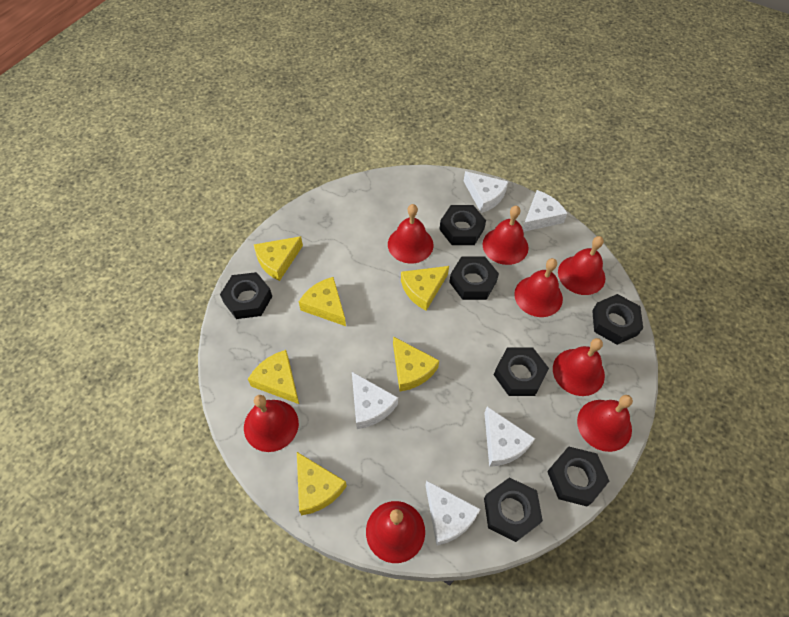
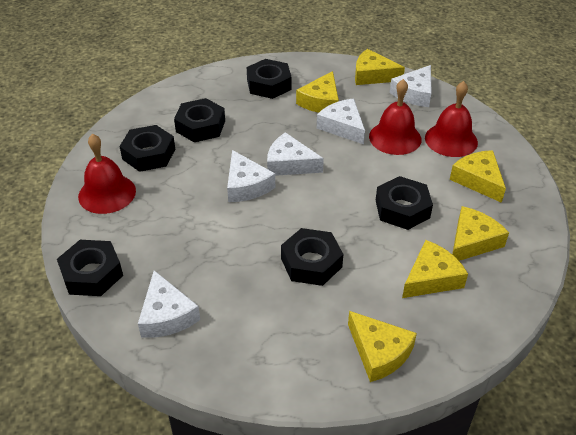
black nut: 7 -> 6
red bell: 8 -> 3

